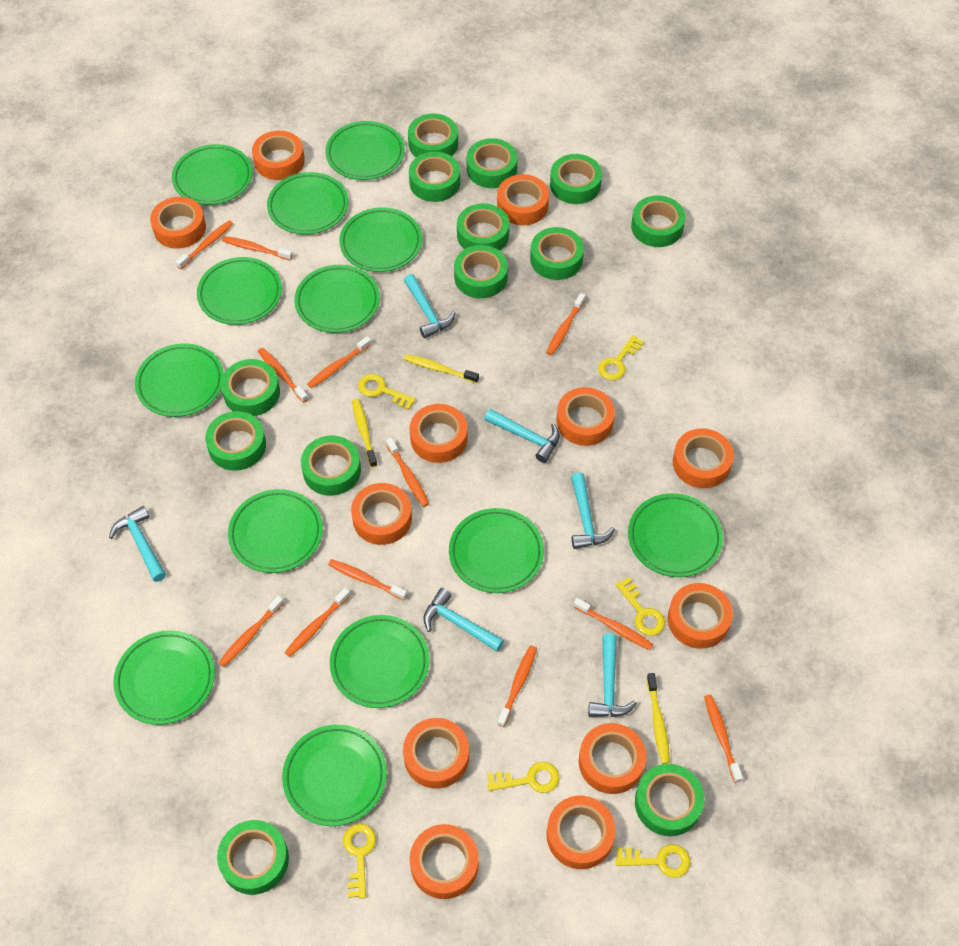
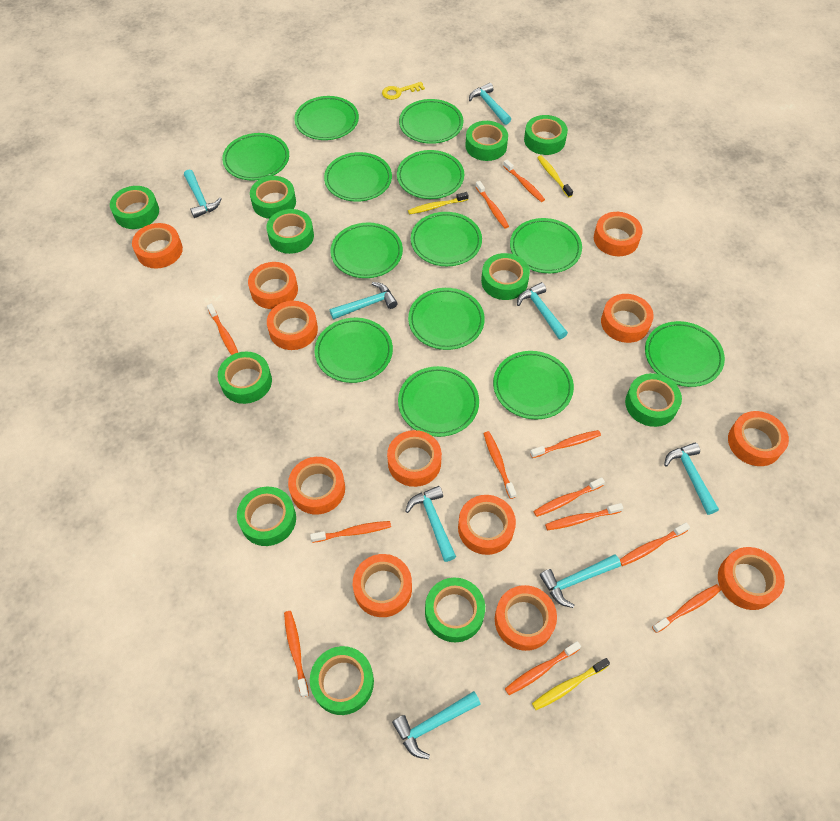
green tape: 13 -> 11
turquoise hammer: 6 -> 8
yellow key: 6 -> 1

